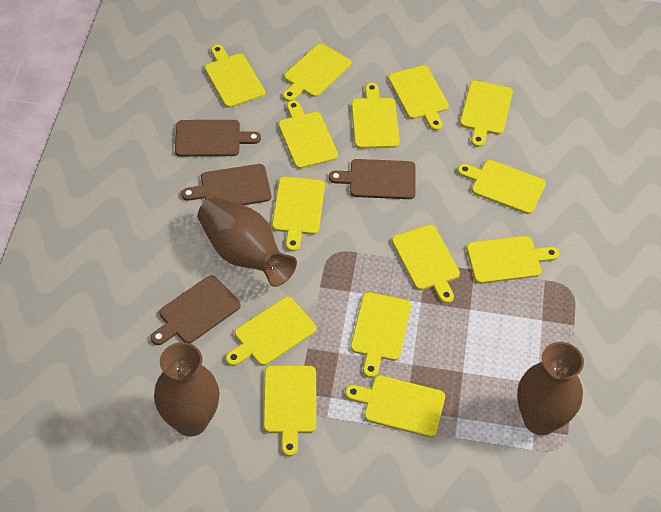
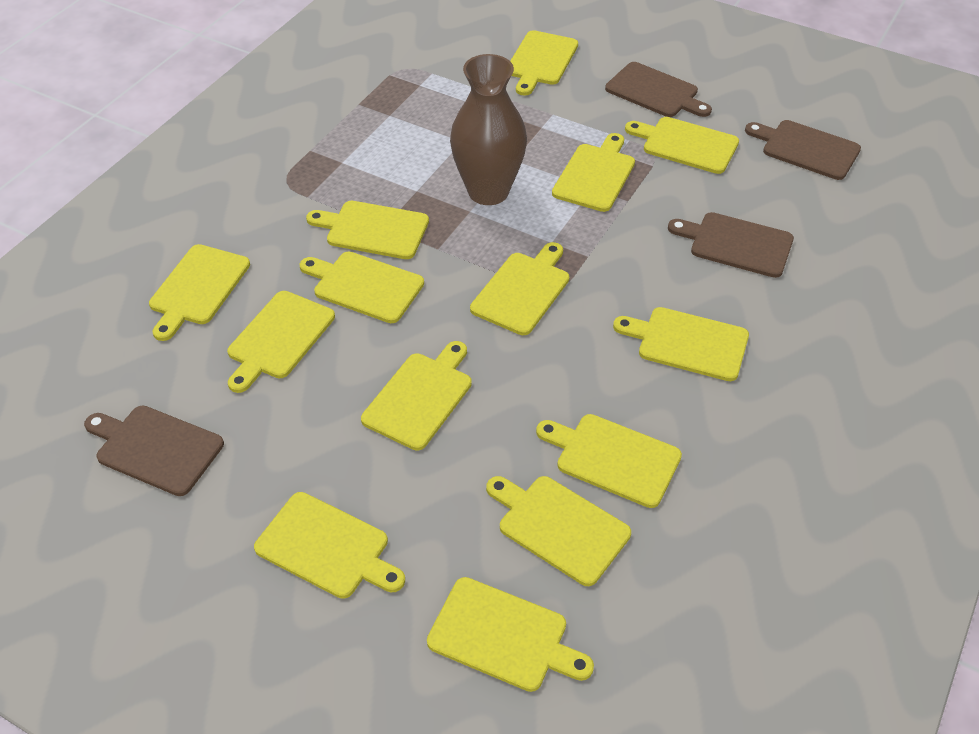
brown vase: 3 -> 1

